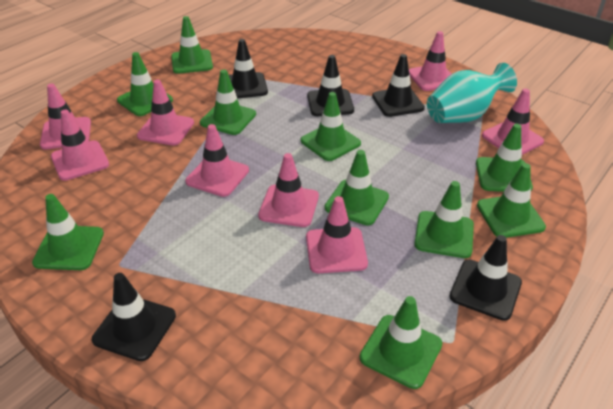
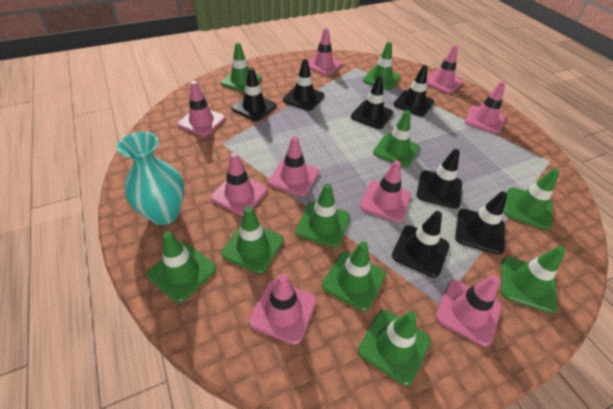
black traffic cone: 5 -> 7
pink traffic cone: 8 -> 9

